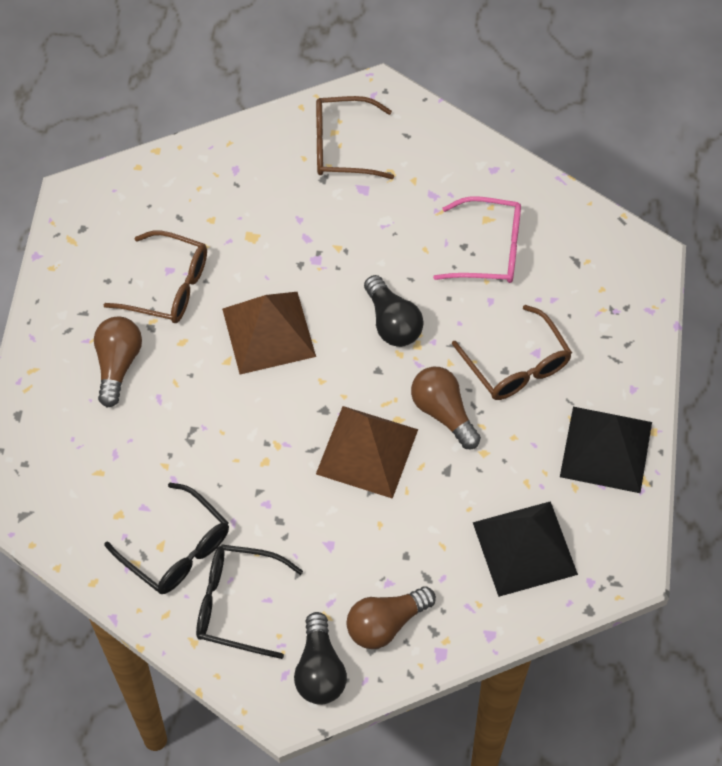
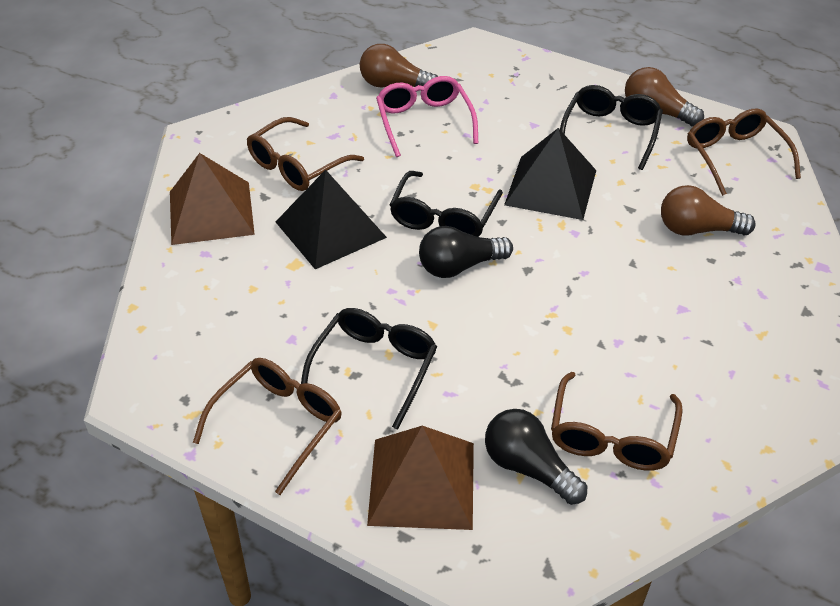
black glasses: 2 -> 3
brown glasses: 3 -> 4

